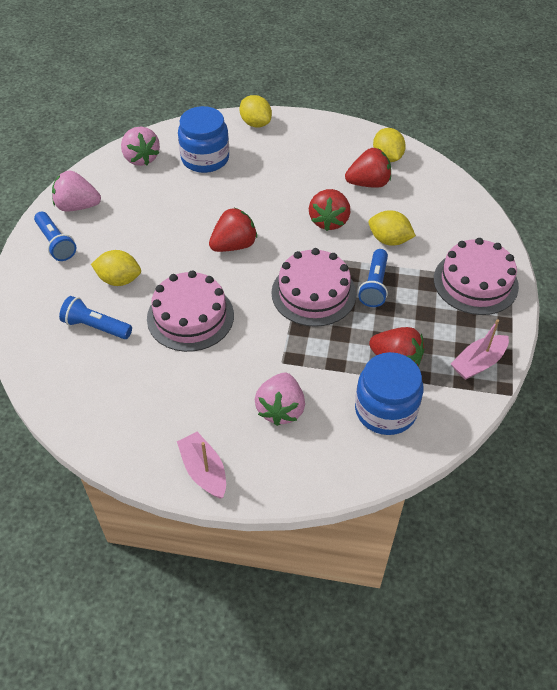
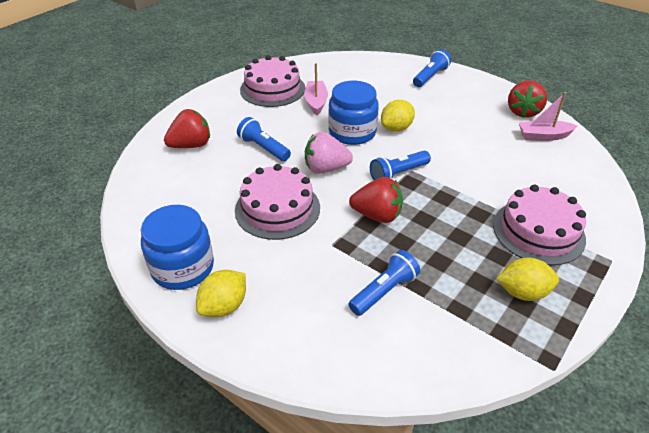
blue flashlight: 3 -> 4
pink strawberry: 3 -> 1
red strawberry: 4 -> 3
yellow lemon: 4 -> 3

